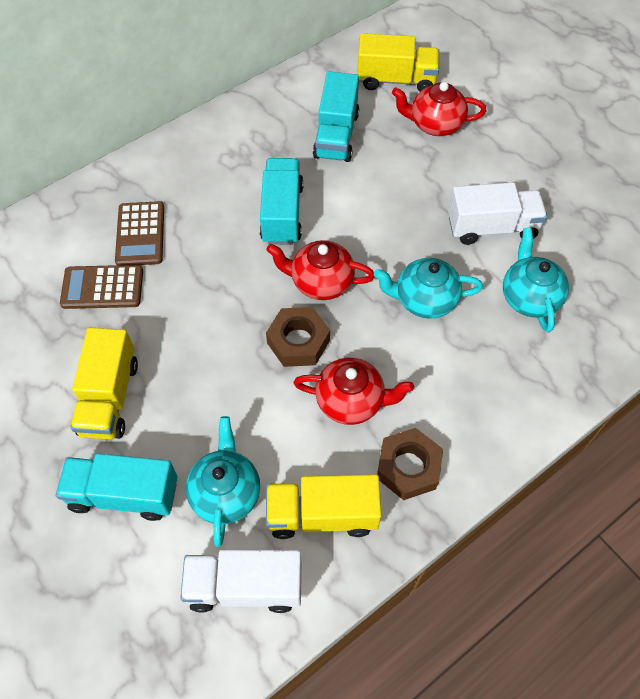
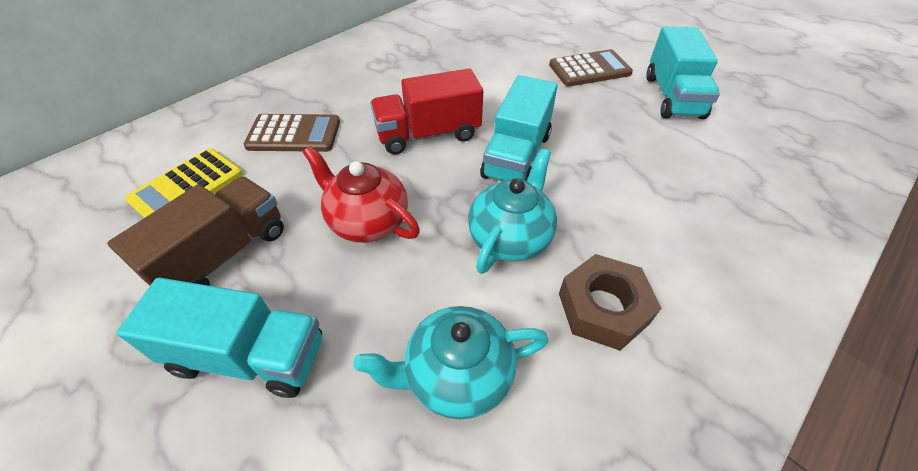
brown nut: 2 -> 1
brown truck: 0 -> 1
red teapot: 3 -> 1
red truck: 0 -> 1
turquoise teapot: 3 -> 2
white truck: 2 -> 0
yellow calculator: 0 -> 1
yellow truck: 3 -> 0

